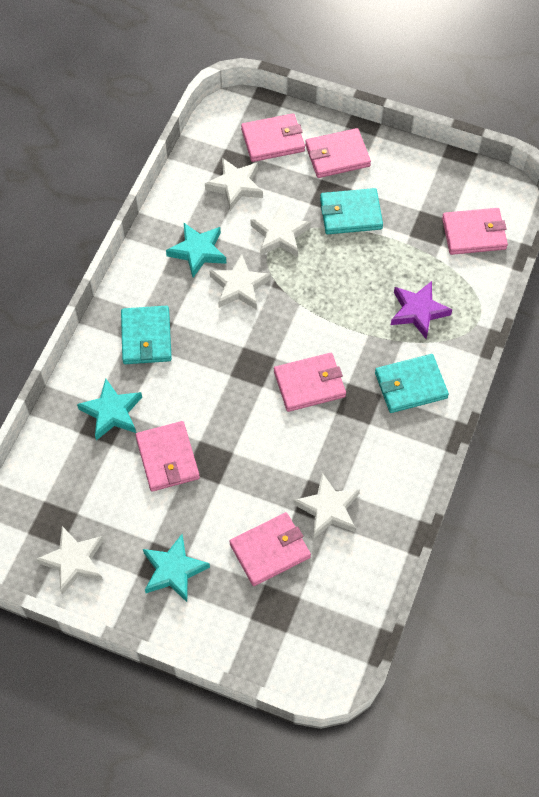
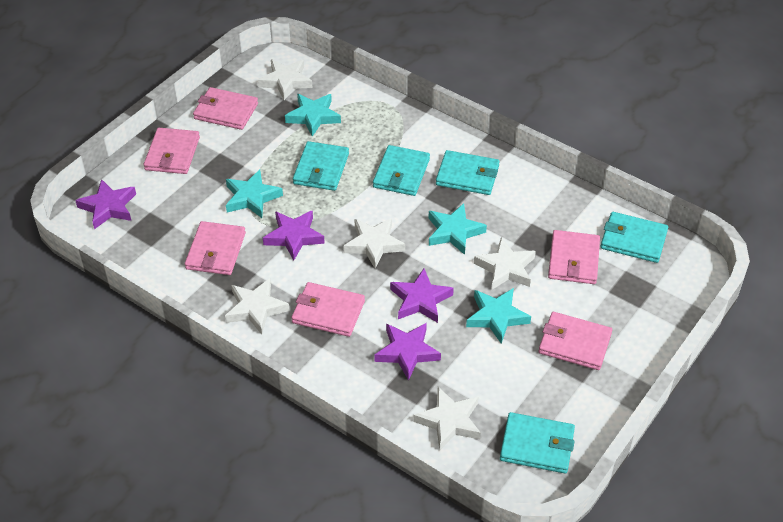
purple star: 1 -> 4
turquoise star: 3 -> 4
turquoise wallet: 3 -> 5

